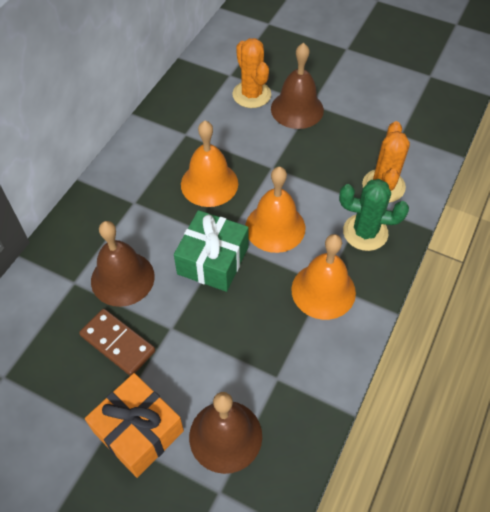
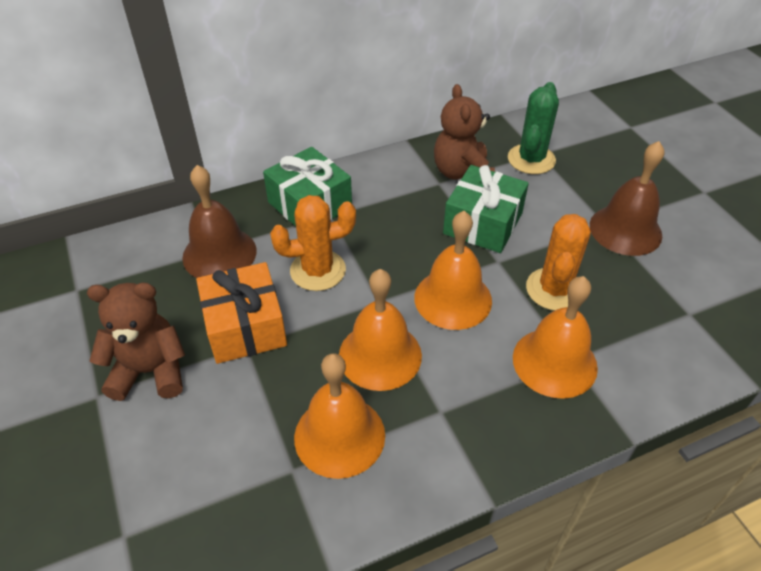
brown bell: 3 -> 2
brown domino: 1 -> 0
brown teddy bear: 0 -> 2
green gift: 1 -> 2
orange bell: 3 -> 4

